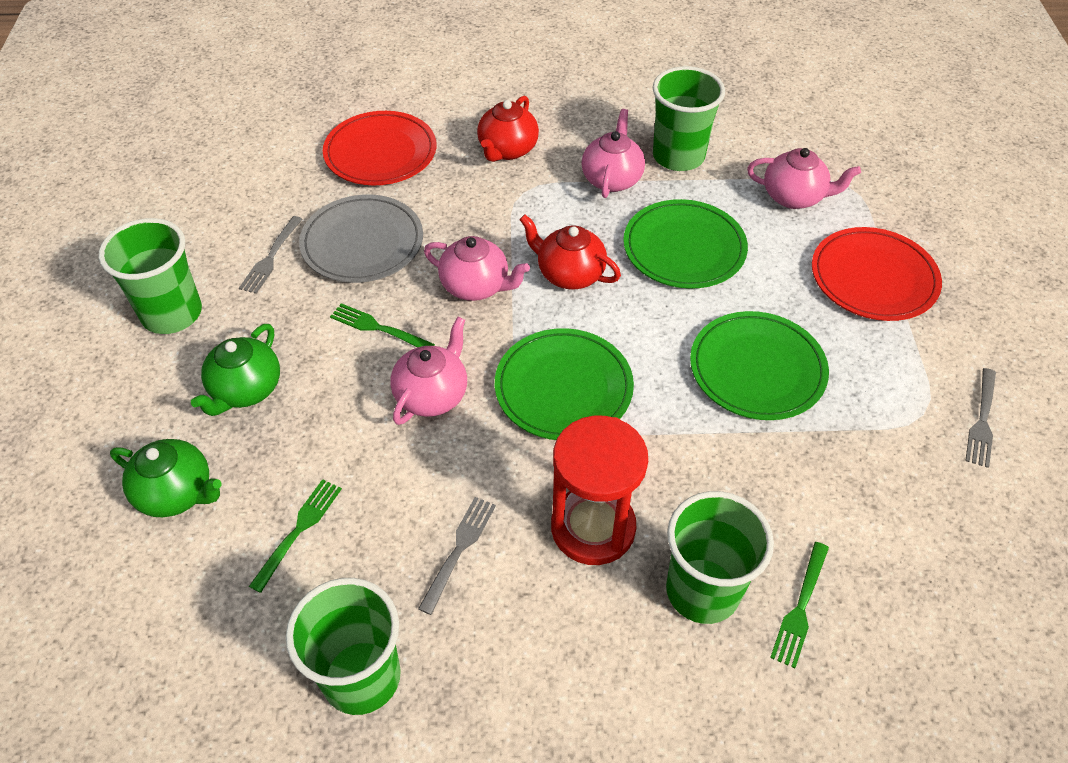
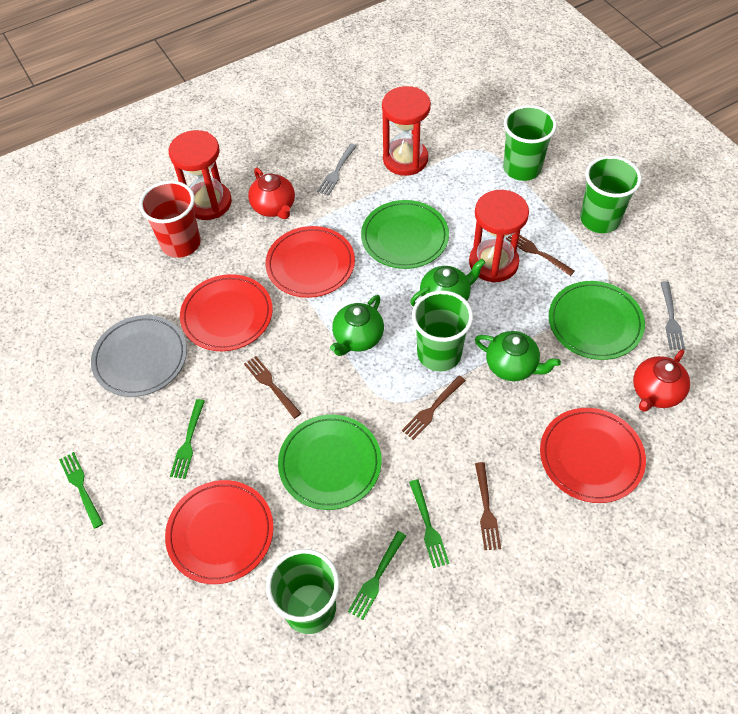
brown fork: 0 -> 4
green fork: 3 -> 4
green teapot: 2 -> 3
grey fork: 3 -> 2
pink teapot: 4 -> 0
red cup: 0 -> 1
red hourglass: 1 -> 3
red plate: 2 -> 4

